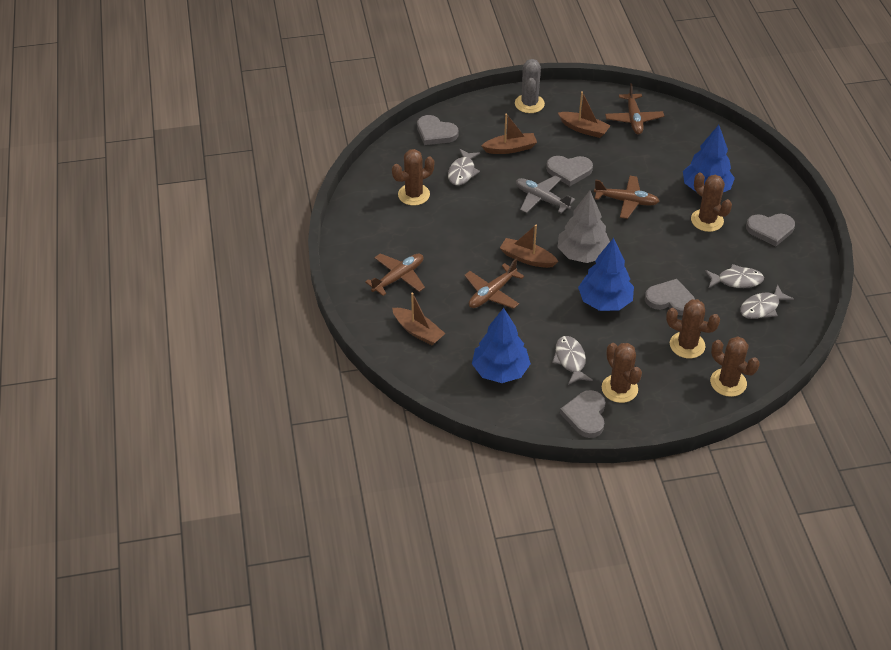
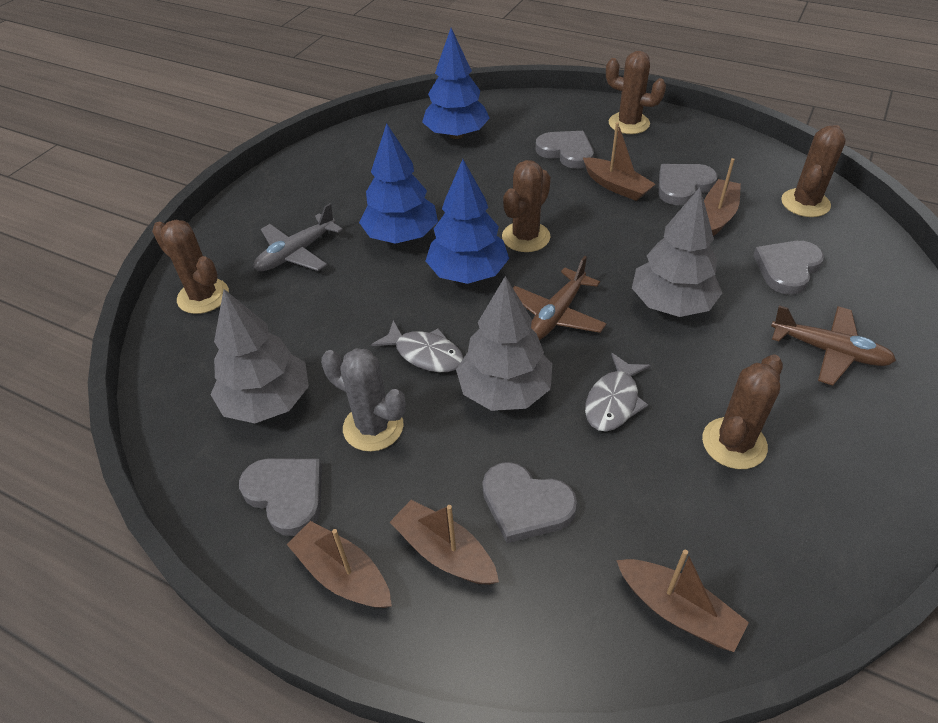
brown boat: 4 -> 5
brown plane: 4 -> 2
grey fish: 4 -> 2
grey tree: 1 -> 3

